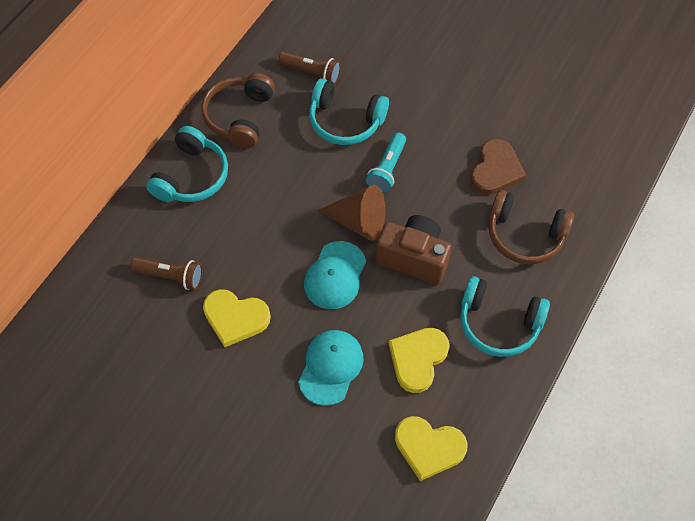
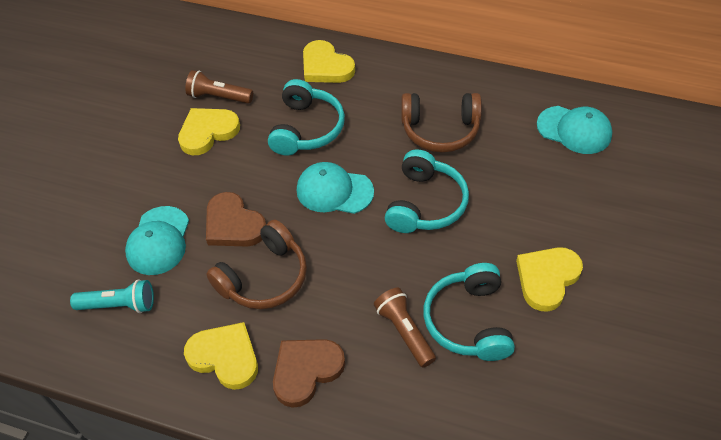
brown camera: 1 -> 0
brown cone: 1 -> 0
brown heart: 1 -> 2
turquoise cap: 2 -> 3
yellow heart: 3 -> 4

